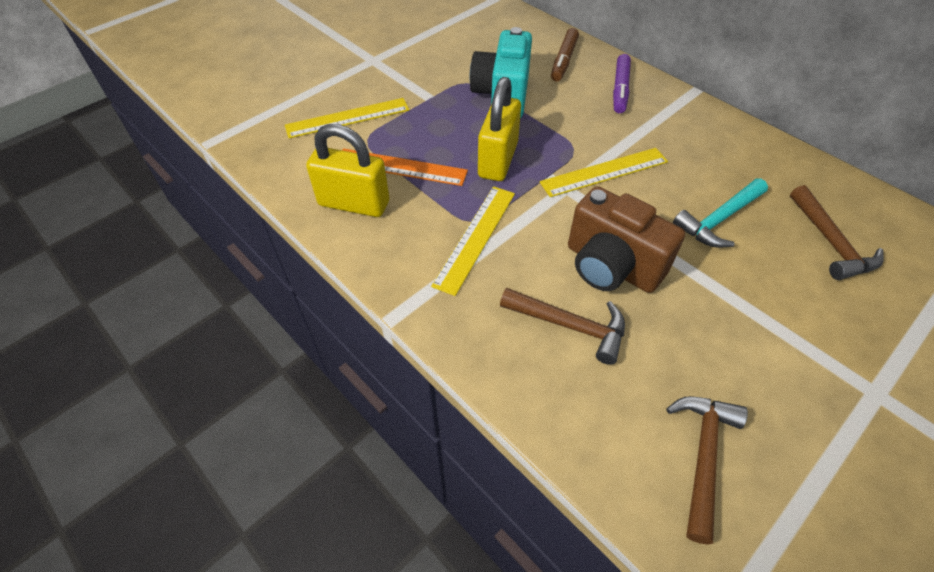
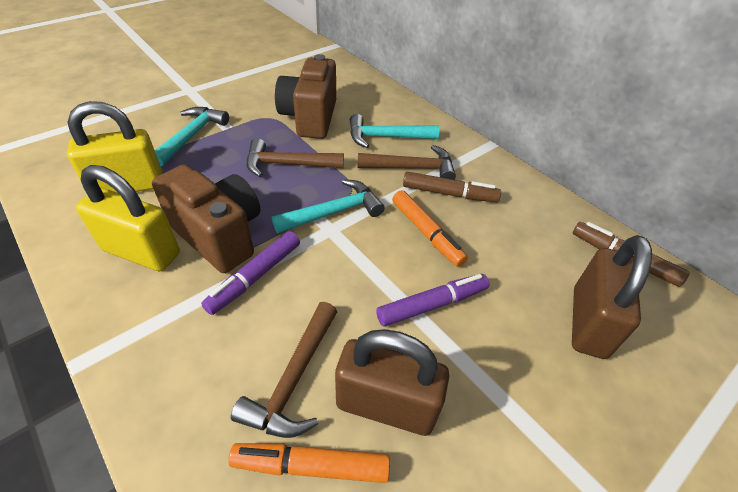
brown camera: 1 -> 2
brown marker: 1 -> 2
brown padlock: 0 -> 2
orange marker: 0 -> 2
orange ruler: 1 -> 0
purple marker: 1 -> 2
turquoise camera: 1 -> 0
turquoise hammer: 1 -> 3
yellow ruler: 3 -> 0

